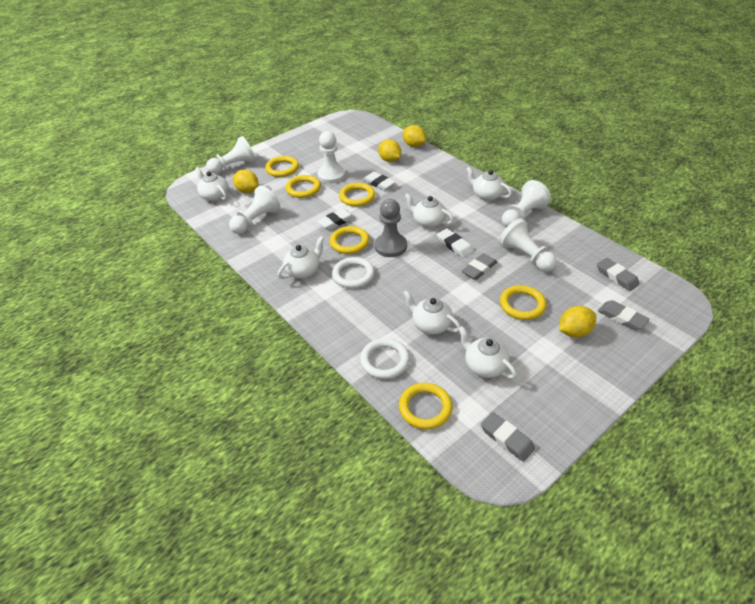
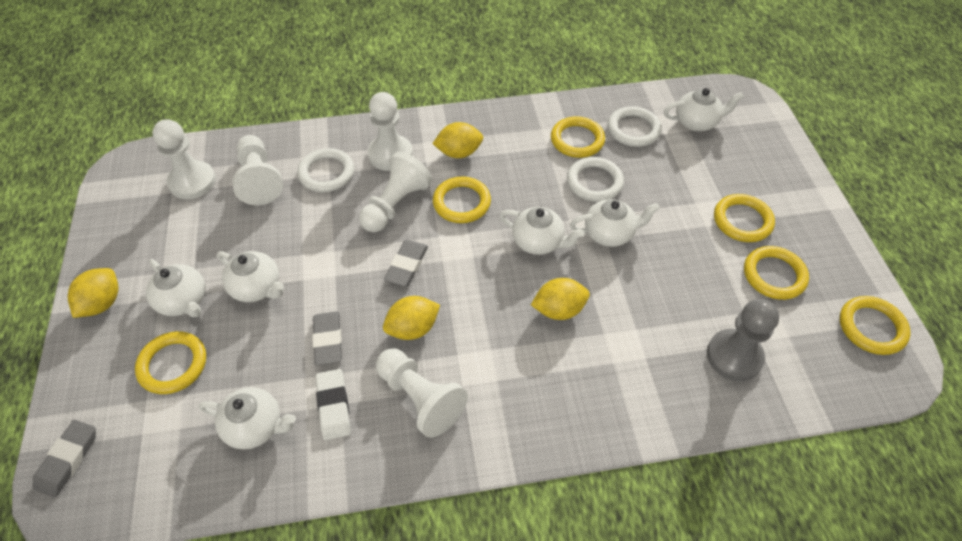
grey eraser: 4 -> 3
white eraser: 3 -> 1
white ring: 2 -> 3

